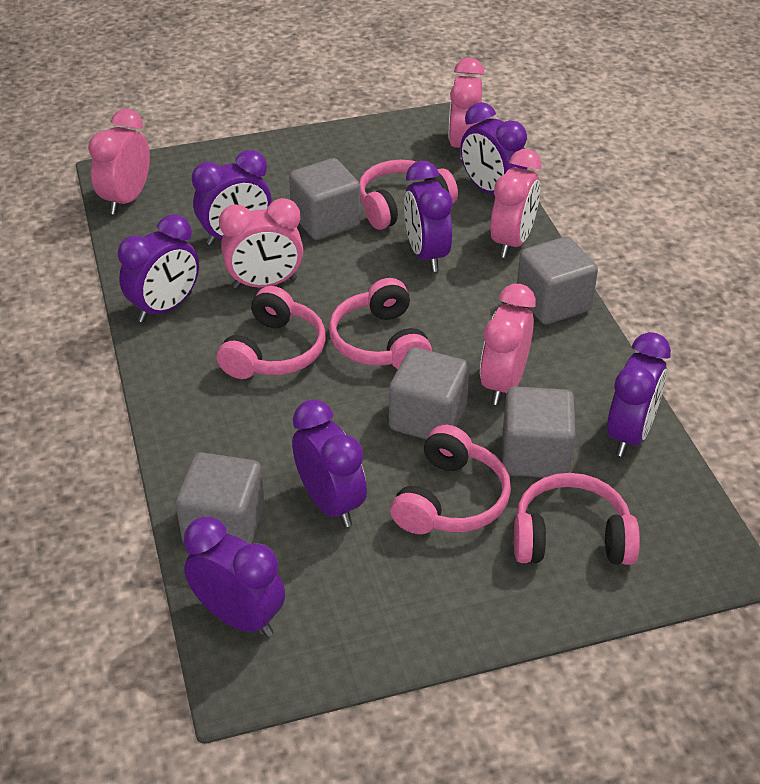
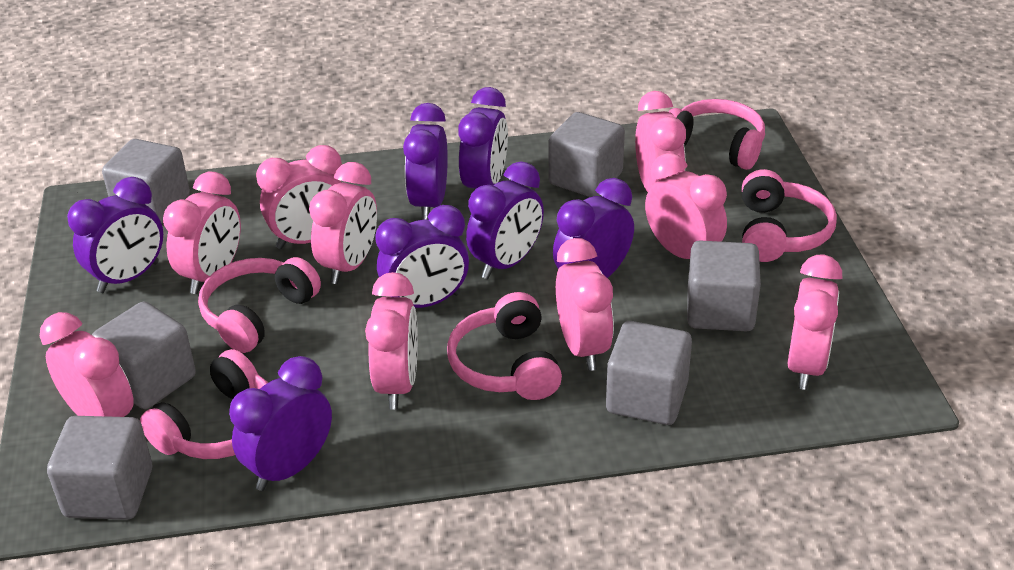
grey cube: 5 -> 6
pink clock: 5 -> 9

